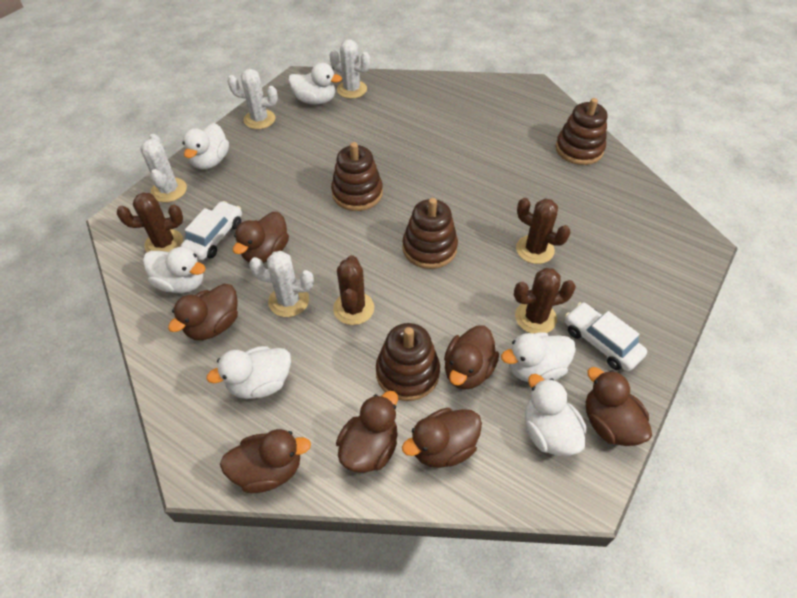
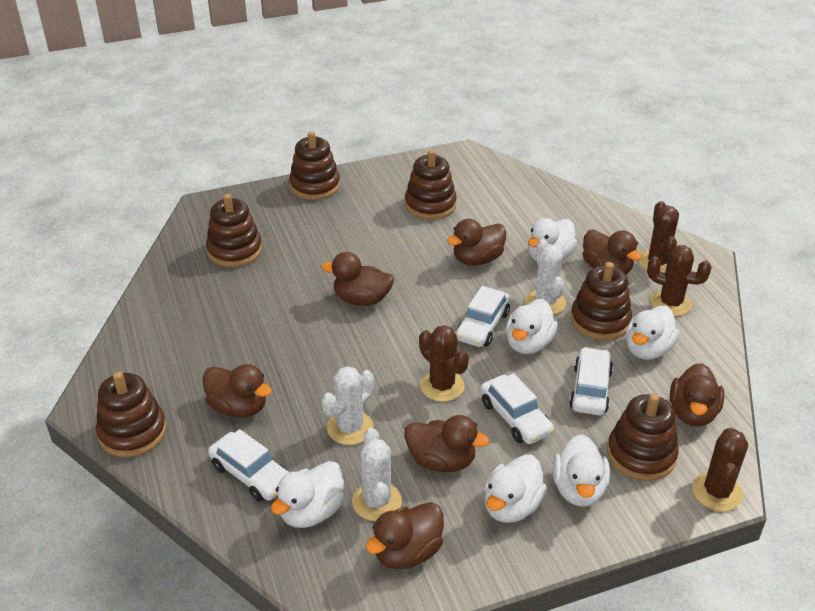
brown stacking toy: 4 -> 6
white cactus: 4 -> 3
white car: 2 -> 4

